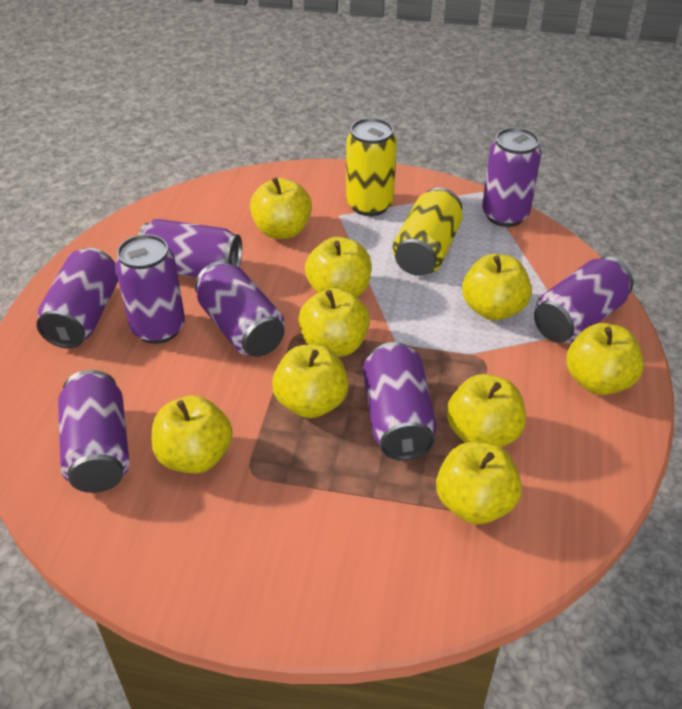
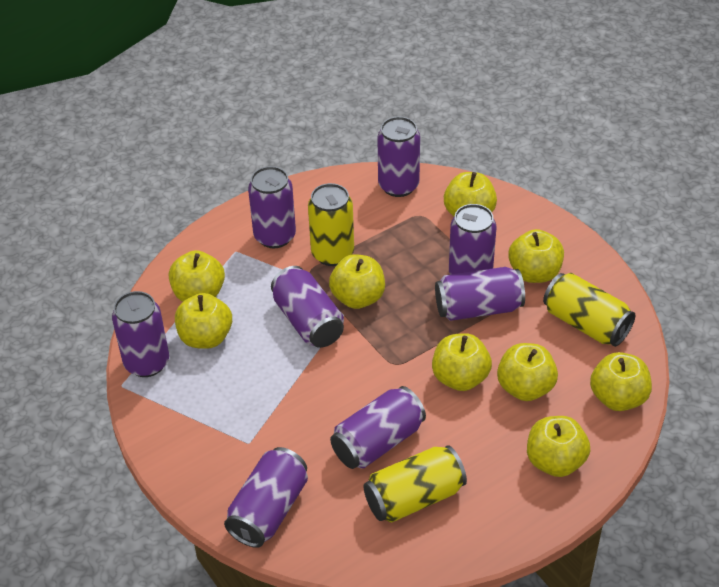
yellow can: 2 -> 3

